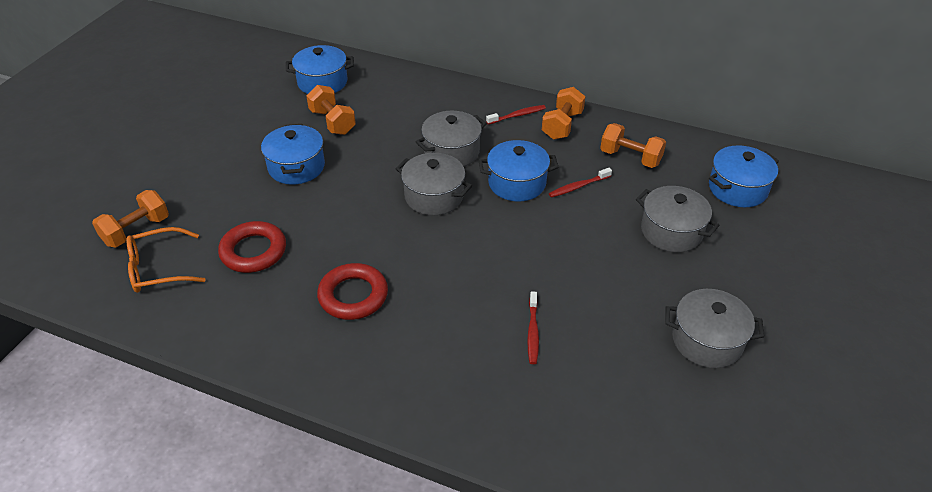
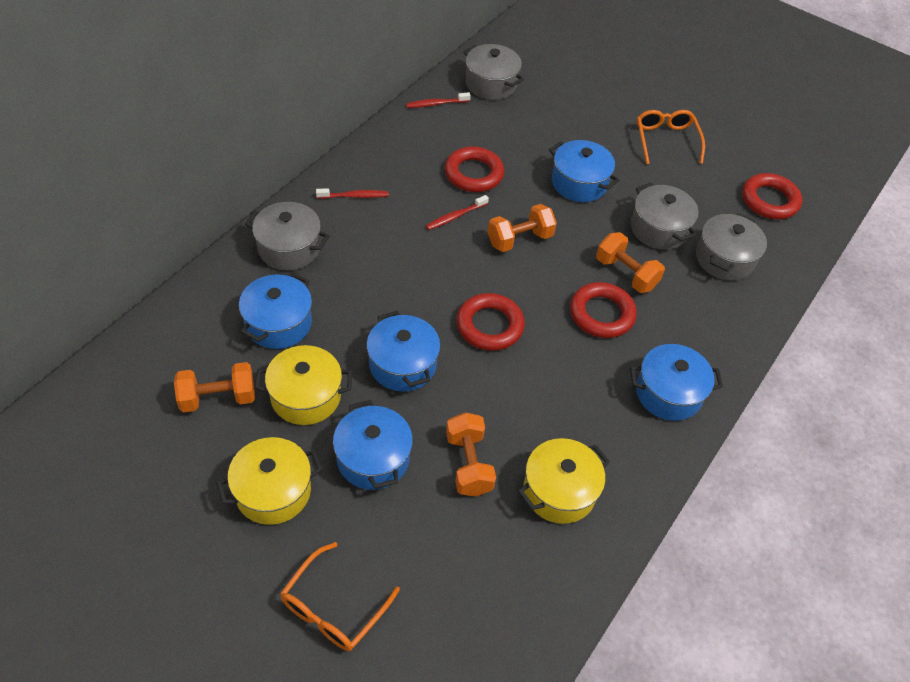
blue pot: 4 -> 5
orange glasses: 1 -> 2
red ring: 2 -> 4
yellow pot: 0 -> 3

